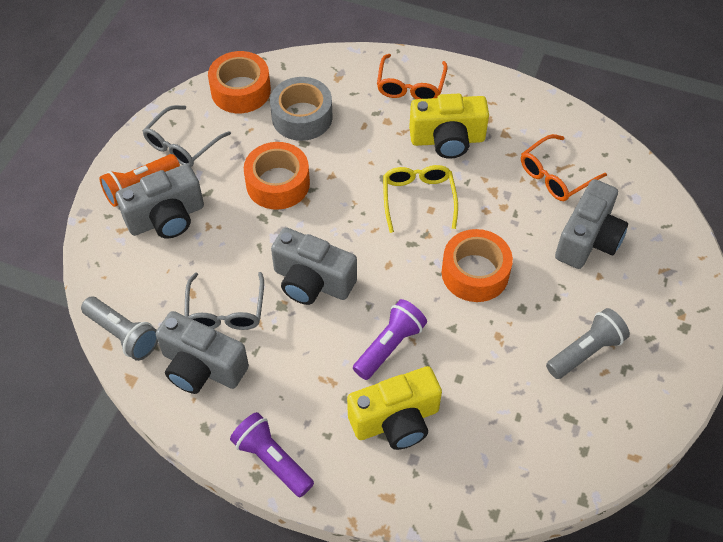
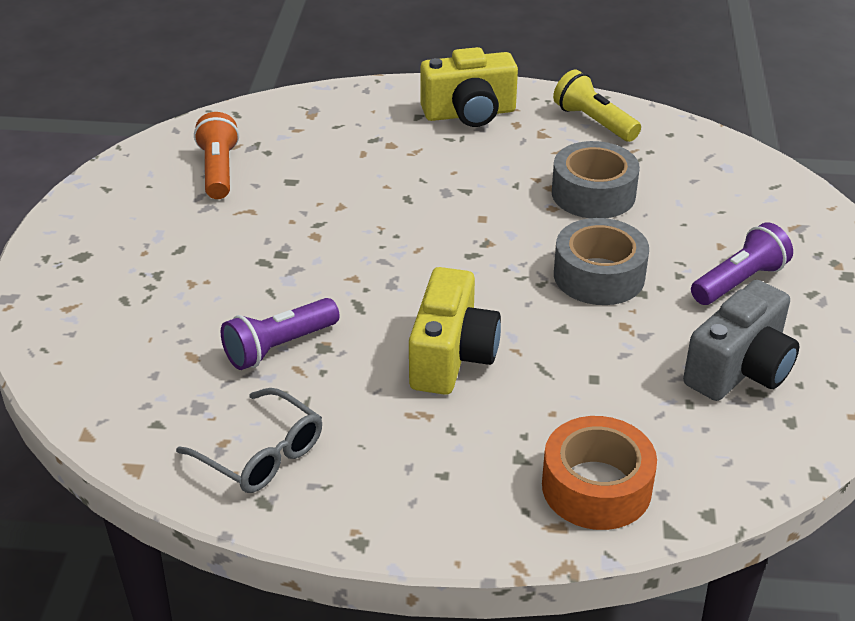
grey camera: 4 -> 1
grey flashlight: 2 -> 0
grey glasses: 2 -> 1
grey tape: 1 -> 2
orange glasses: 2 -> 0
orange tape: 3 -> 1
yellow flashlight: 0 -> 1
yellow glasses: 1 -> 0

